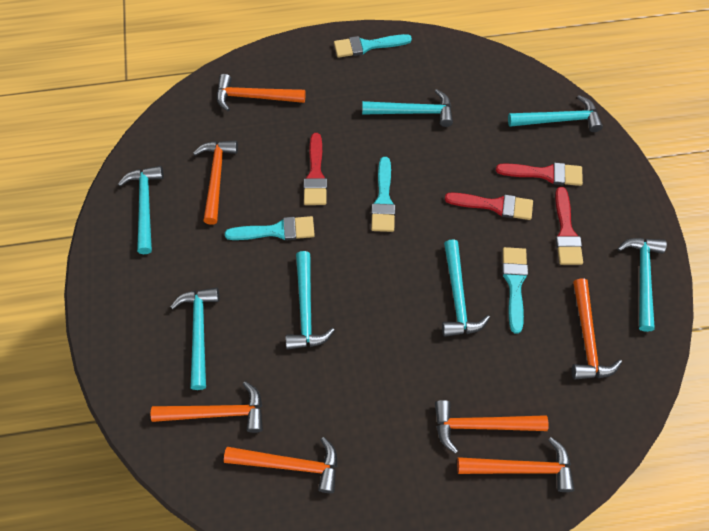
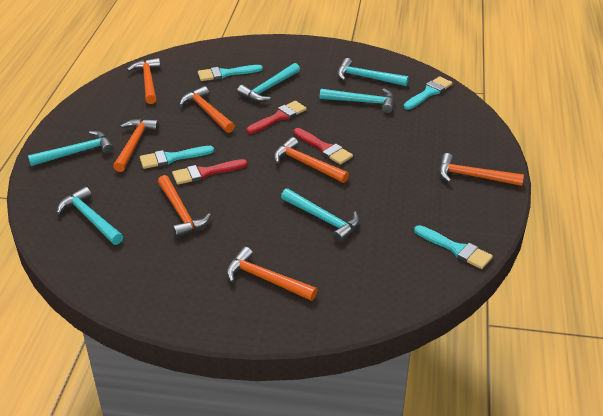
red brush: 4 -> 3
turquoise hammer: 7 -> 6

